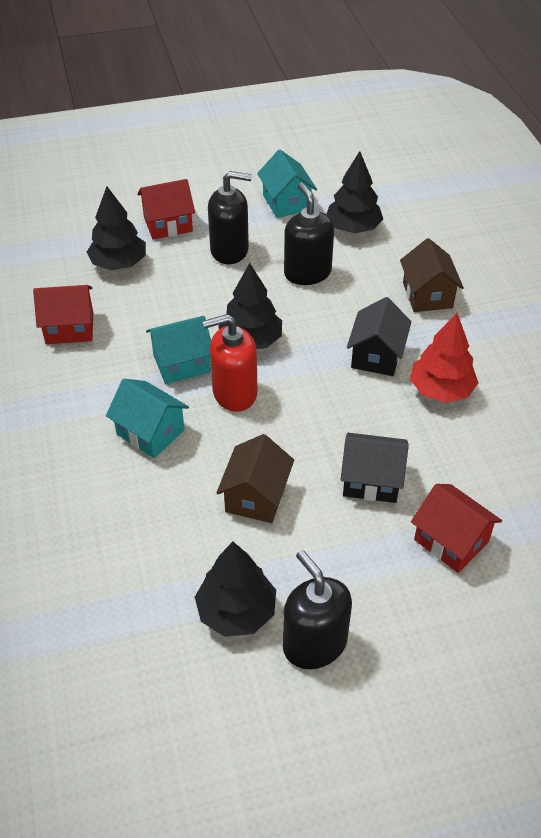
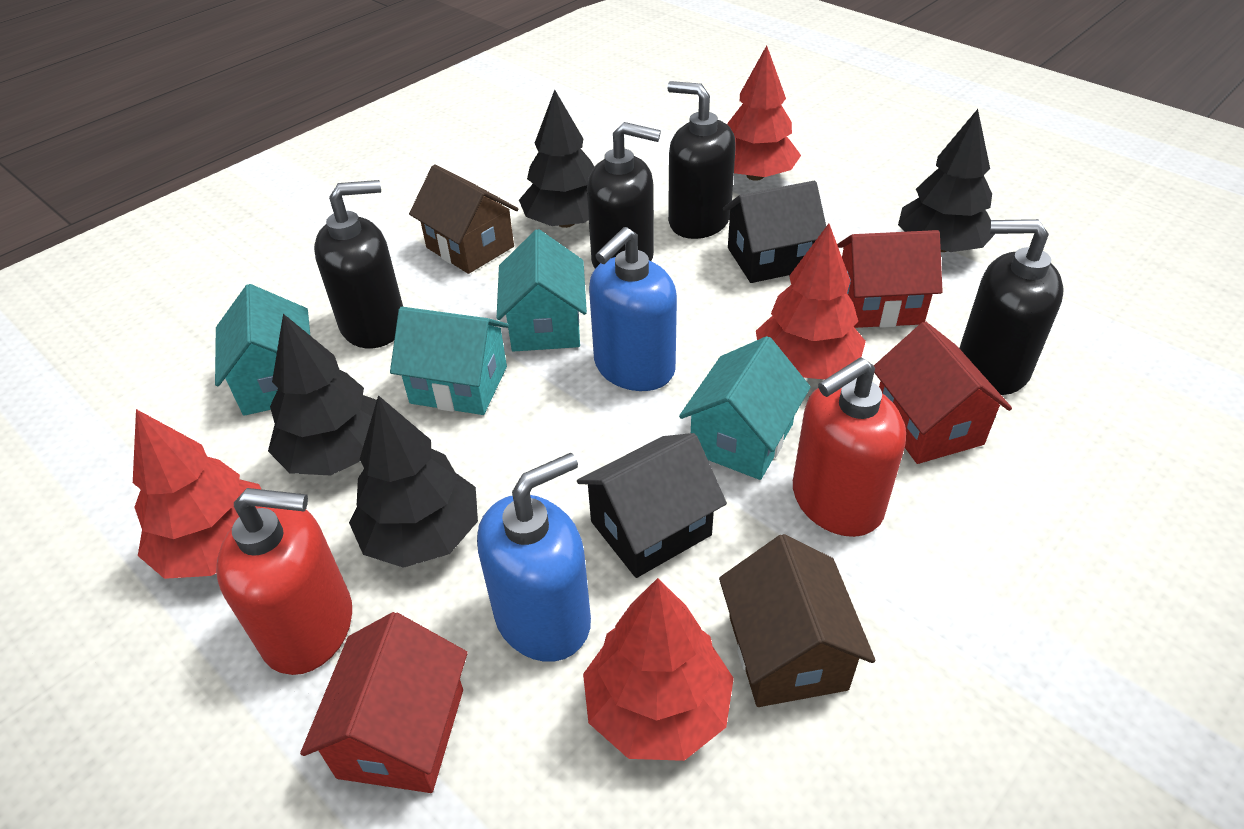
black soap dispenser: 3 -> 4
blue soap dispenser: 0 -> 2
red soap dispenser: 1 -> 2
red tree: 1 -> 4
turquoise house: 3 -> 4

